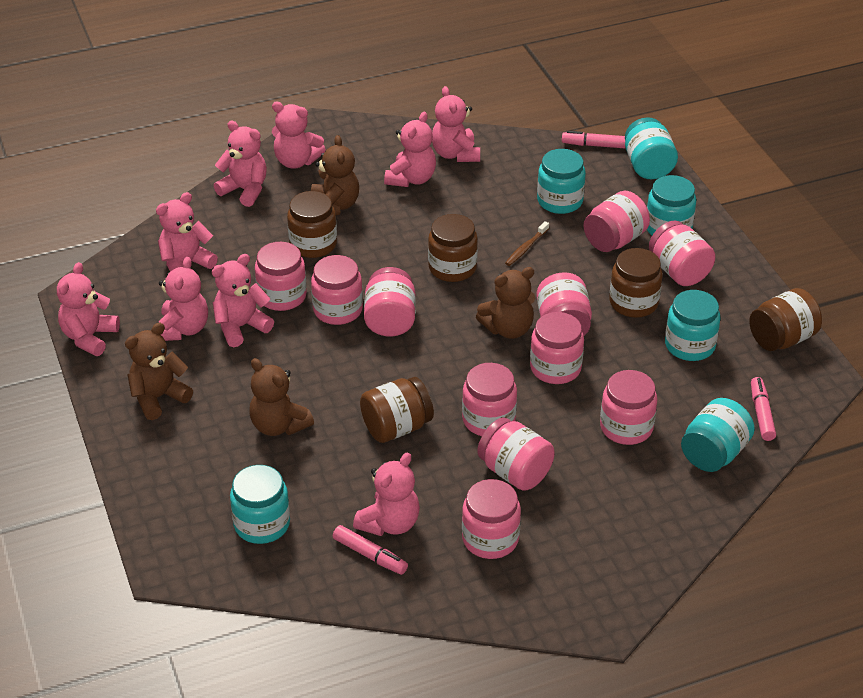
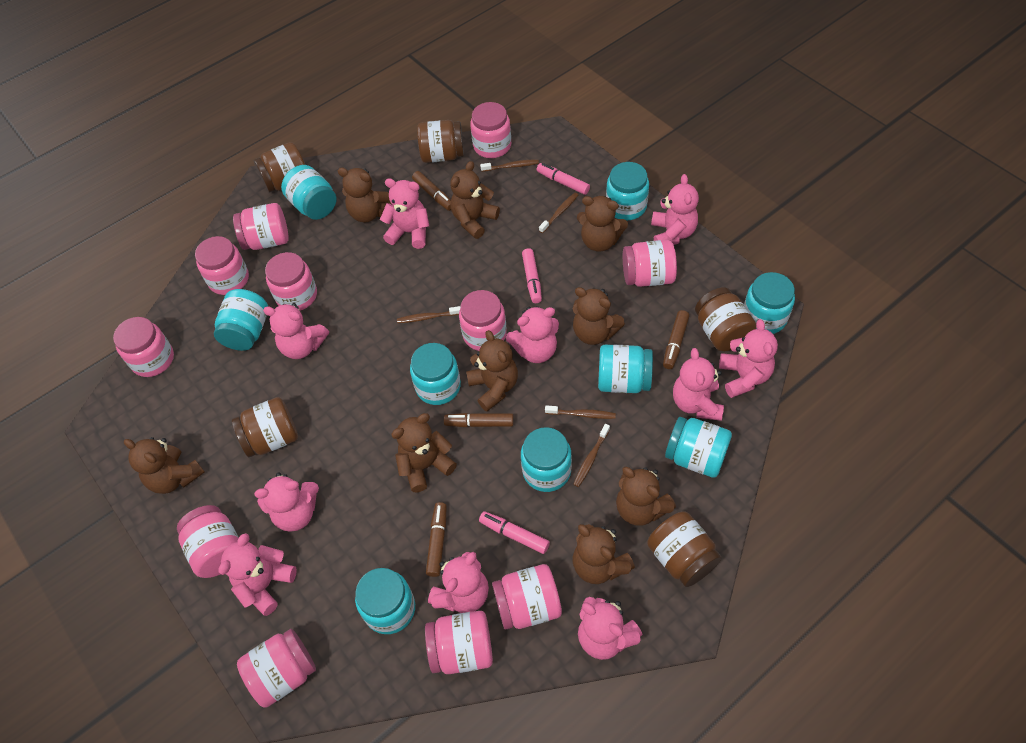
brown marker: 0 -> 4
brown teddy bear: 4 -> 9
brown toothbrush: 1 -> 5
pink teddy bear: 9 -> 10
turquoise jar: 6 -> 9

